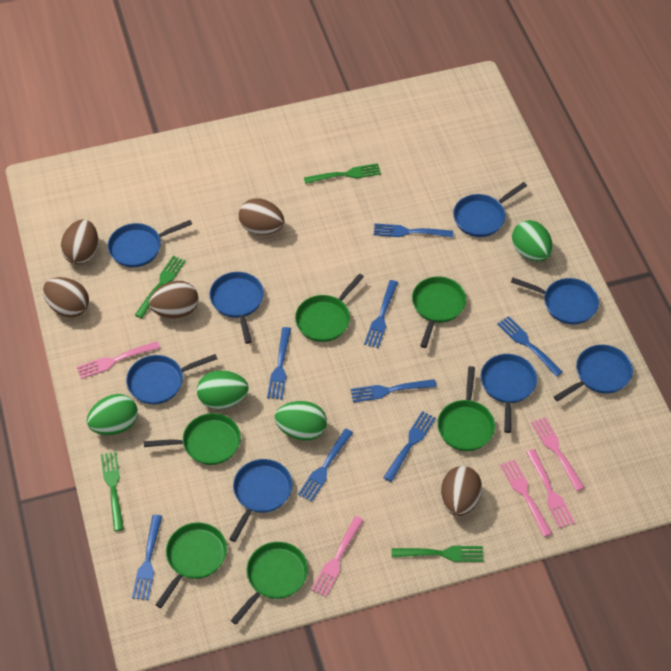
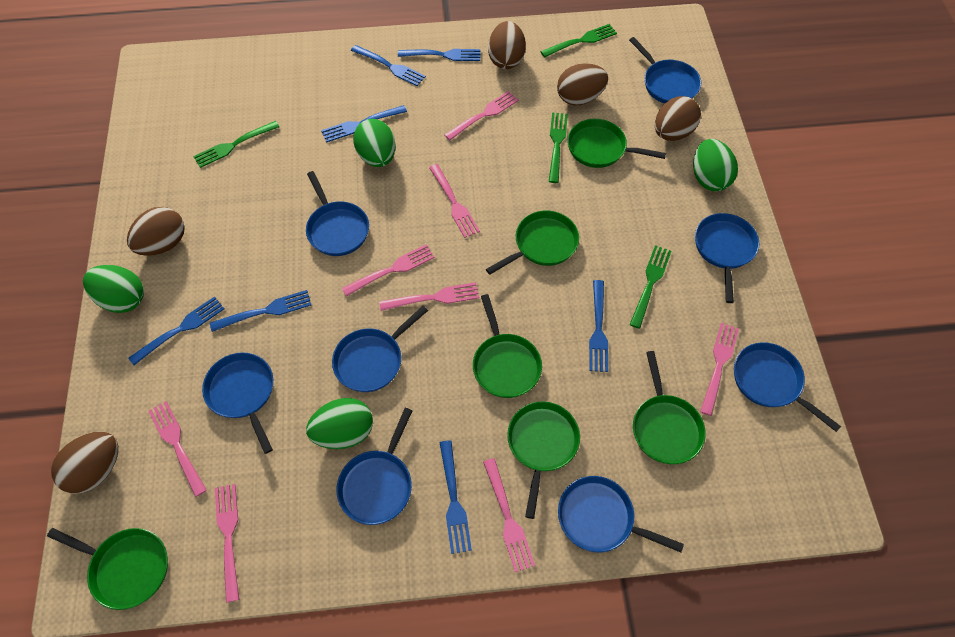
blue fork: 8 -> 7
pink fork: 5 -> 8

